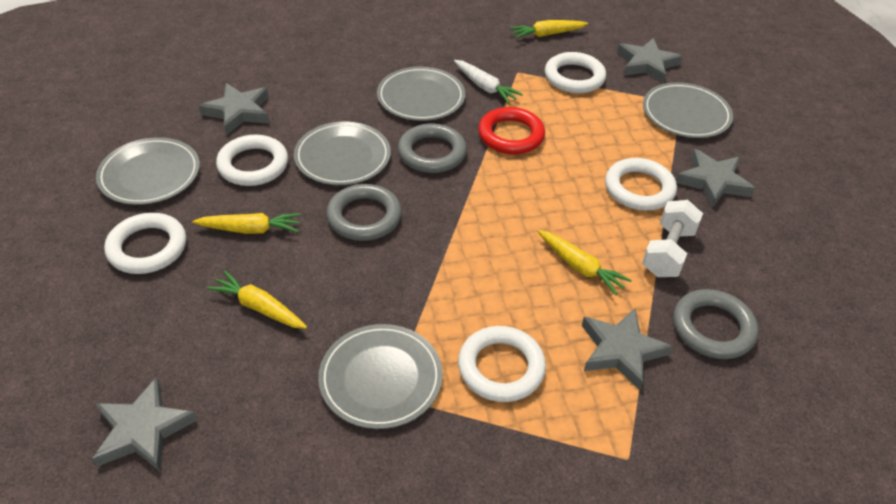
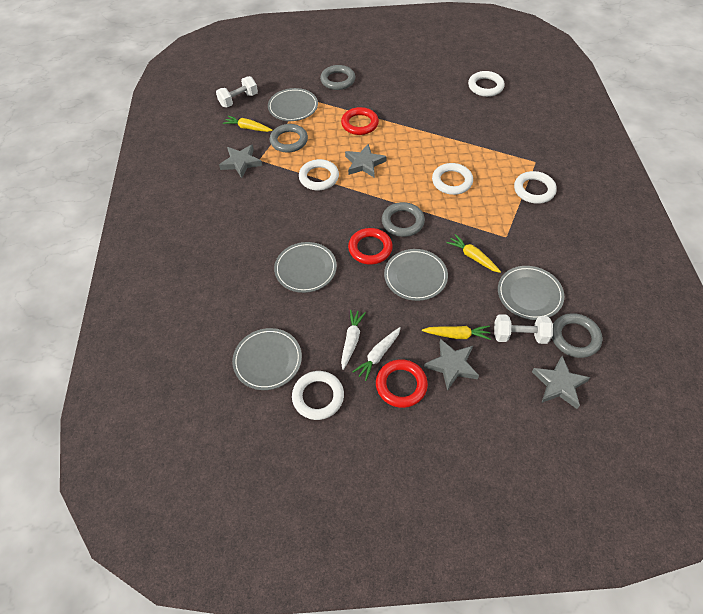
grey ring: 3 -> 4
grey star: 5 -> 4
red ring: 1 -> 3
white carrot: 1 -> 2
white dumbbell: 1 -> 2
yellow carrot: 4 -> 3

